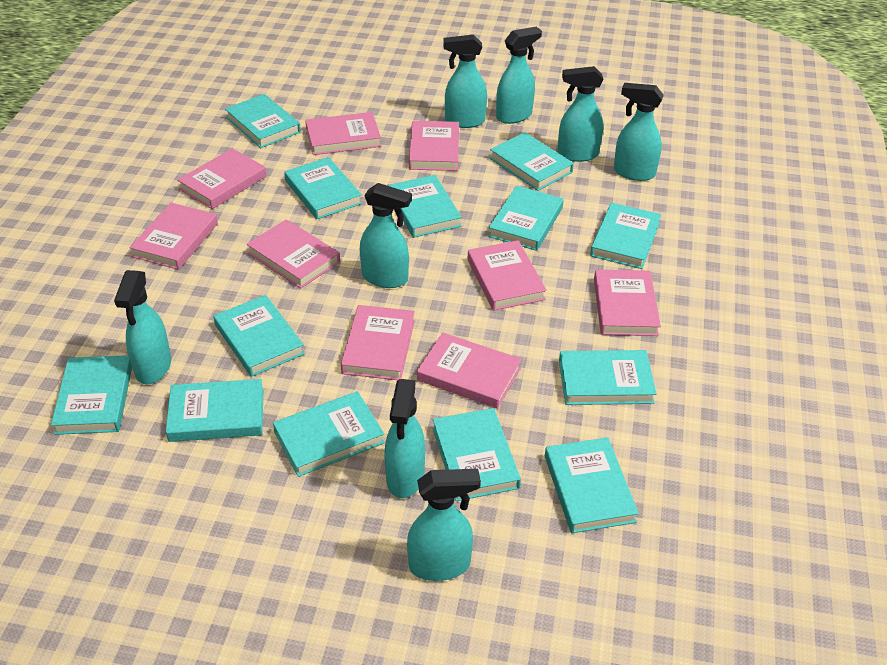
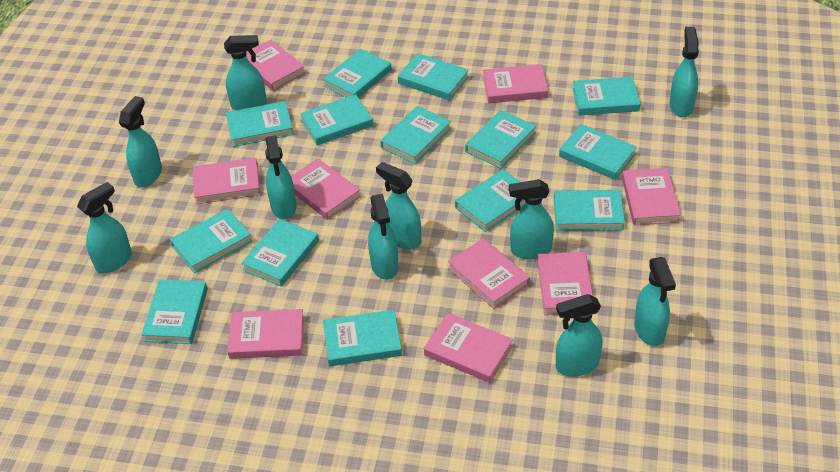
turquoise book: 13 -> 14
turquoise spray bottle: 8 -> 10

